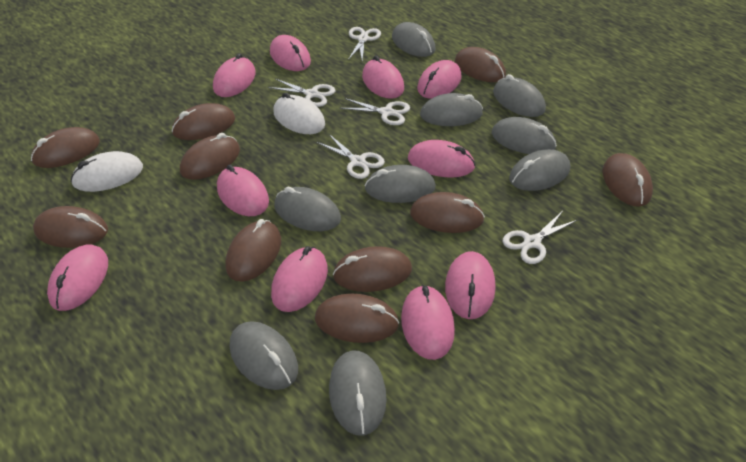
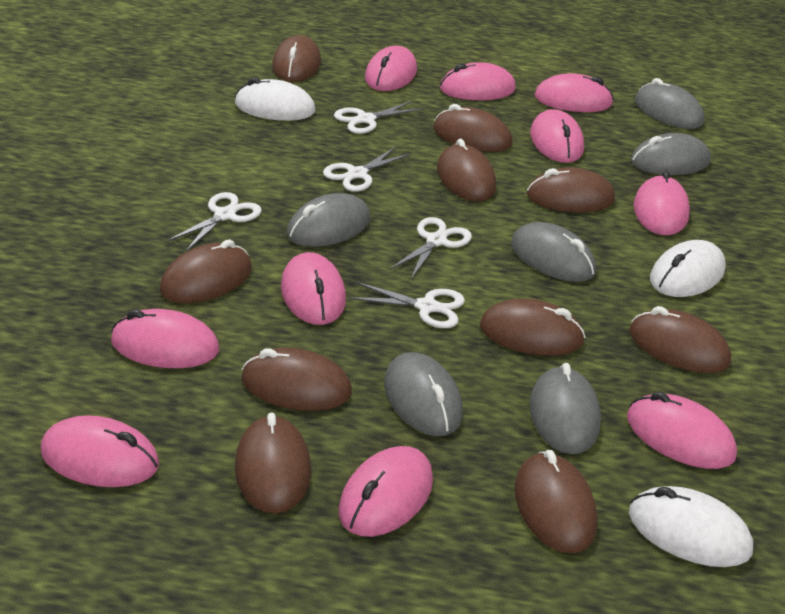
grey mouse: 9 -> 6
white mouse: 2 -> 3

